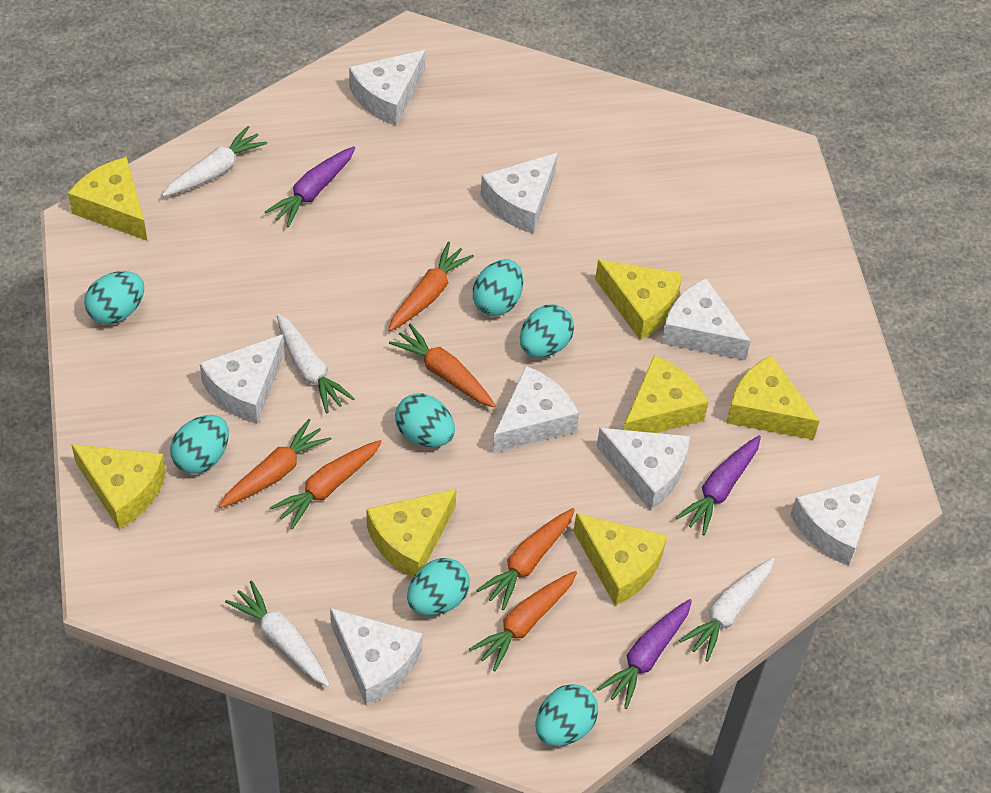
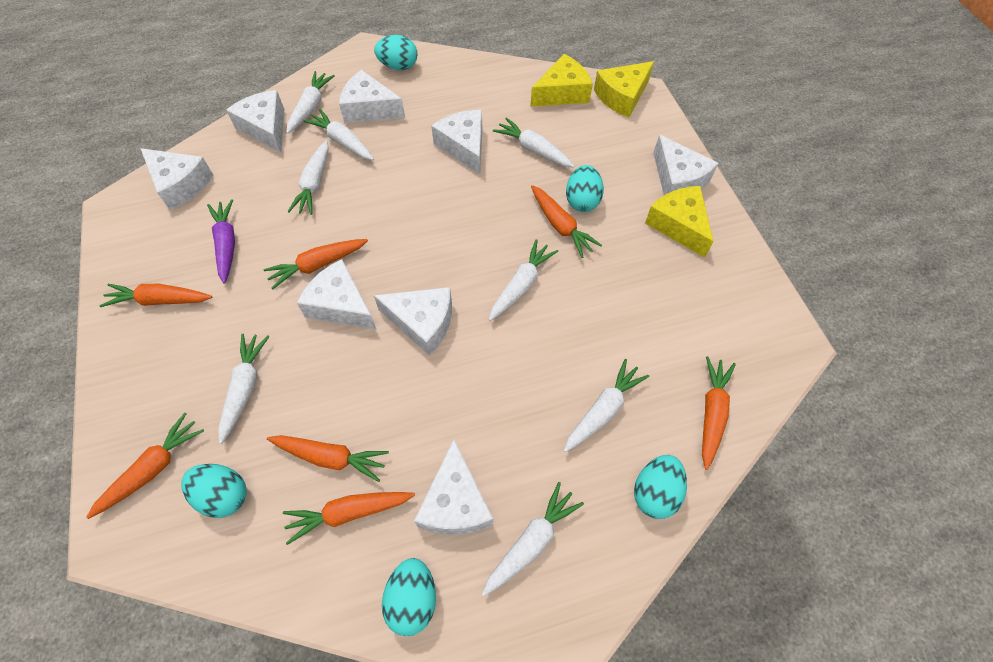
orange carrot: 6 -> 7
purple carrot: 3 -> 1
turquoise egg: 7 -> 5
white carrot: 4 -> 8
yellow cheese: 7 -> 3

